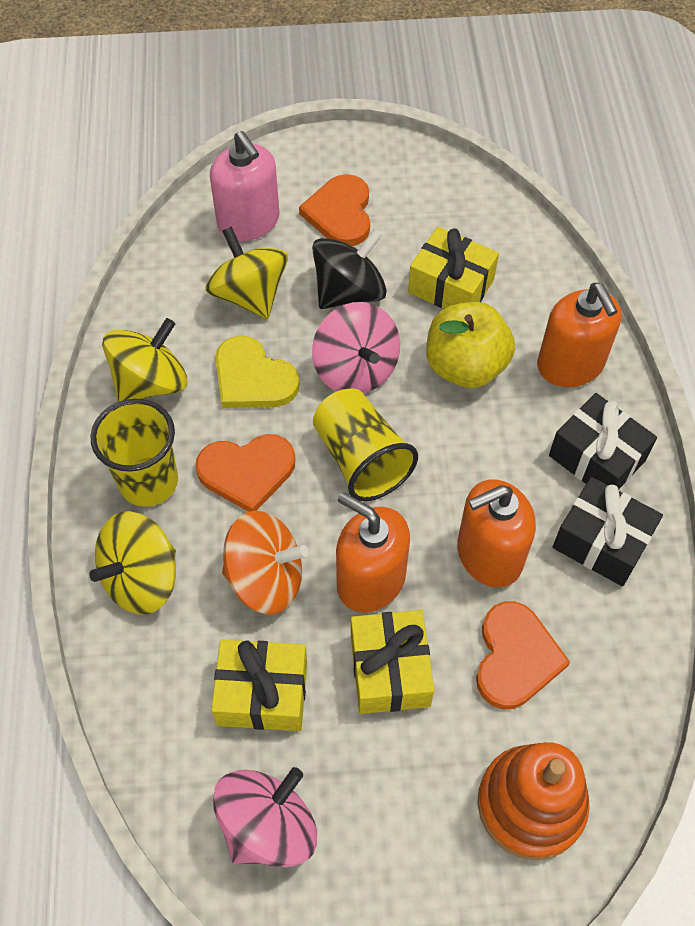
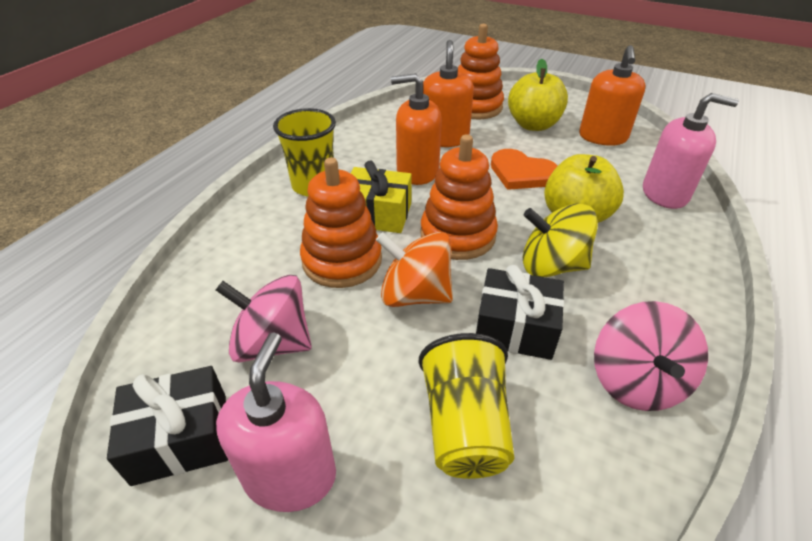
black spinning top: 1 -> 0
orange heart: 3 -> 1
orange stacking toy: 1 -> 3
pink soap dispenser: 1 -> 2
yellow apple: 1 -> 2
yellow gift: 3 -> 1
yellow heart: 1 -> 0
yellow spinning top: 3 -> 1

